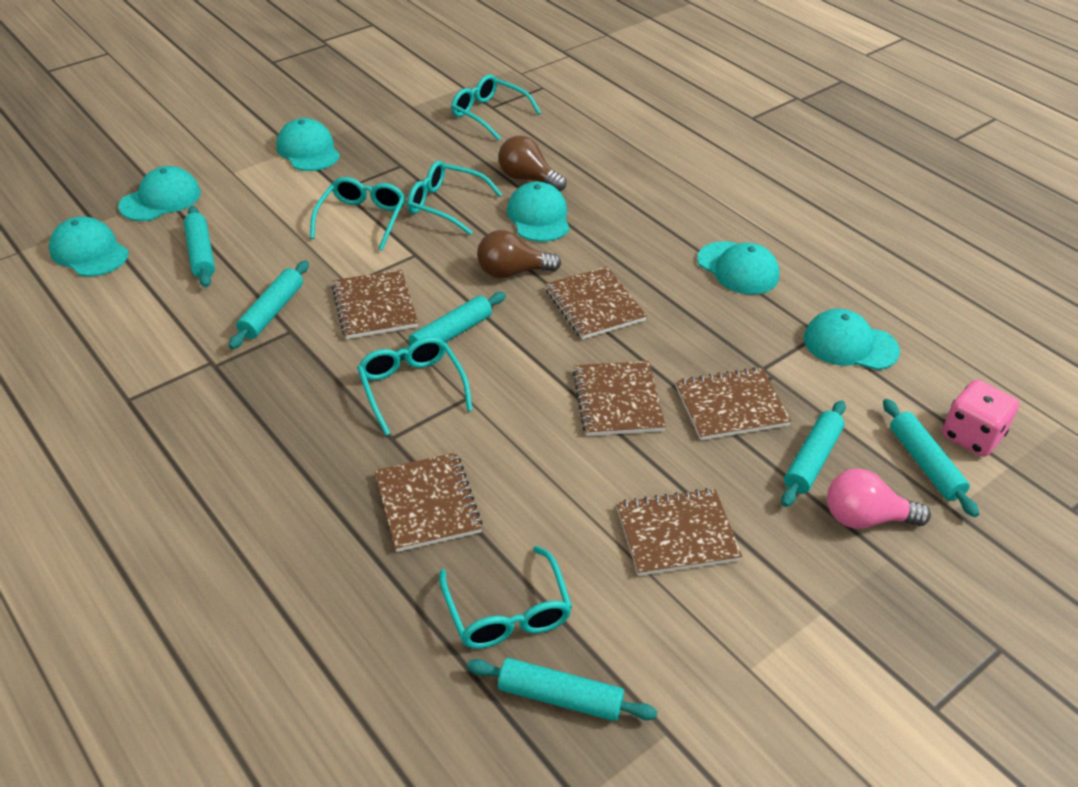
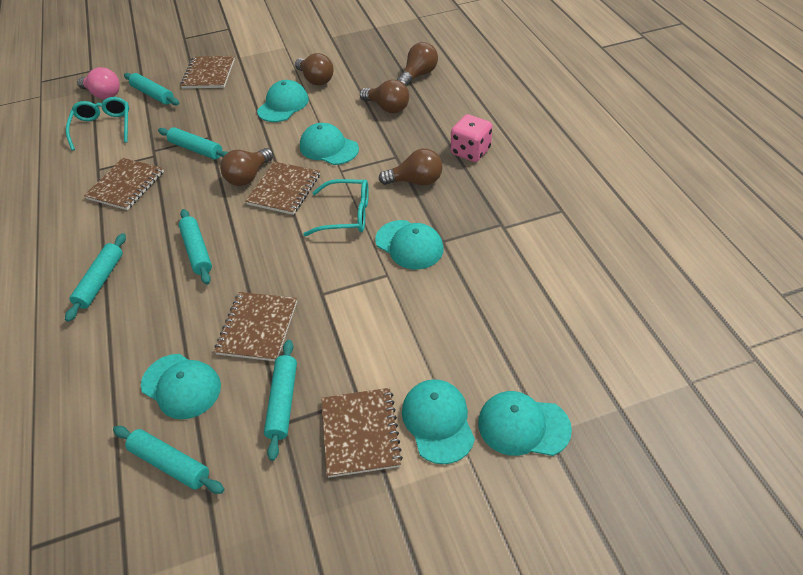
brown light bulb: 2 -> 5
brown notebook: 6 -> 5
turquoise glasses: 5 -> 2

